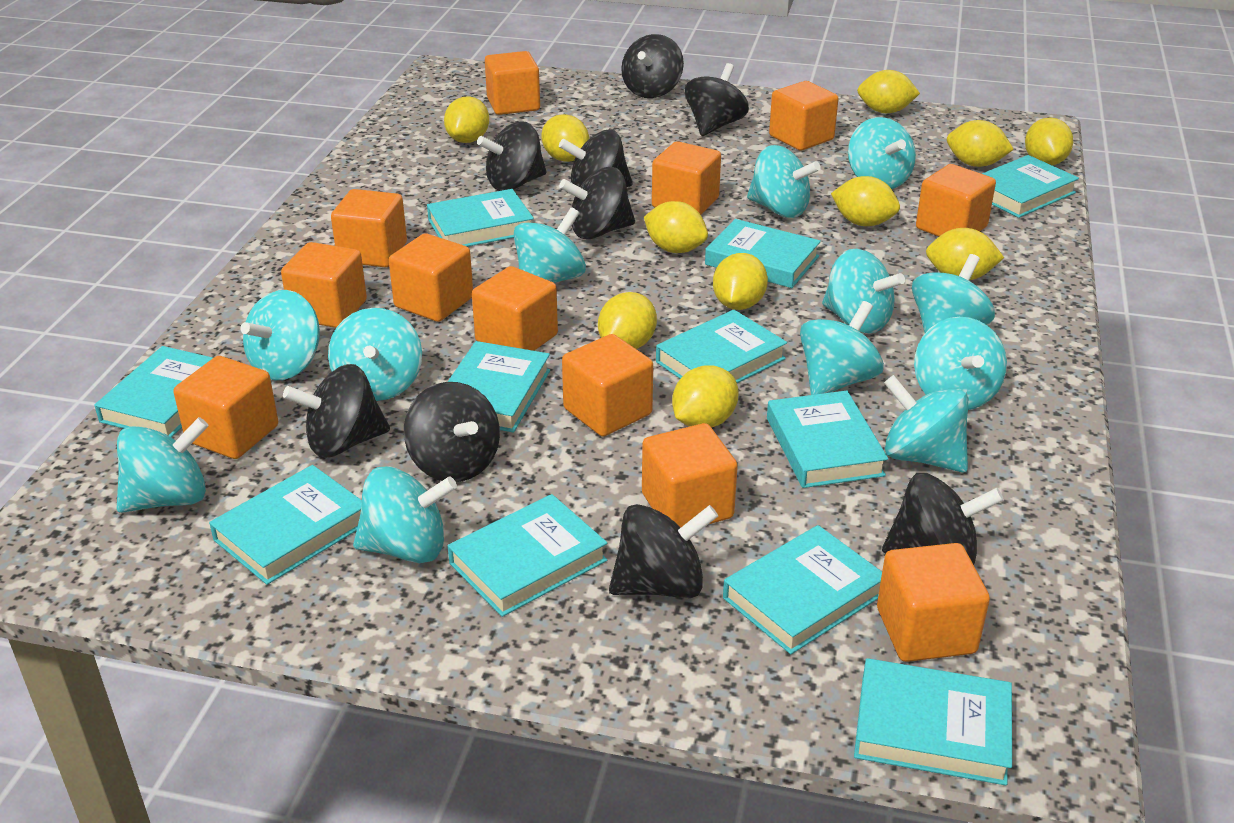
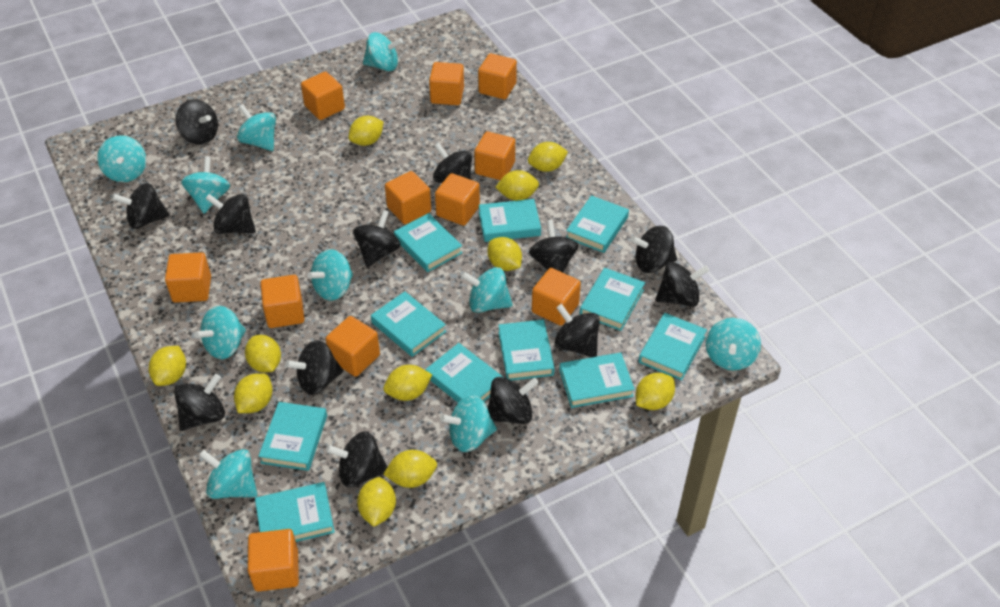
black spinning top: 9 -> 13
orange cube: 12 -> 11
turquoise spinning top: 12 -> 10

